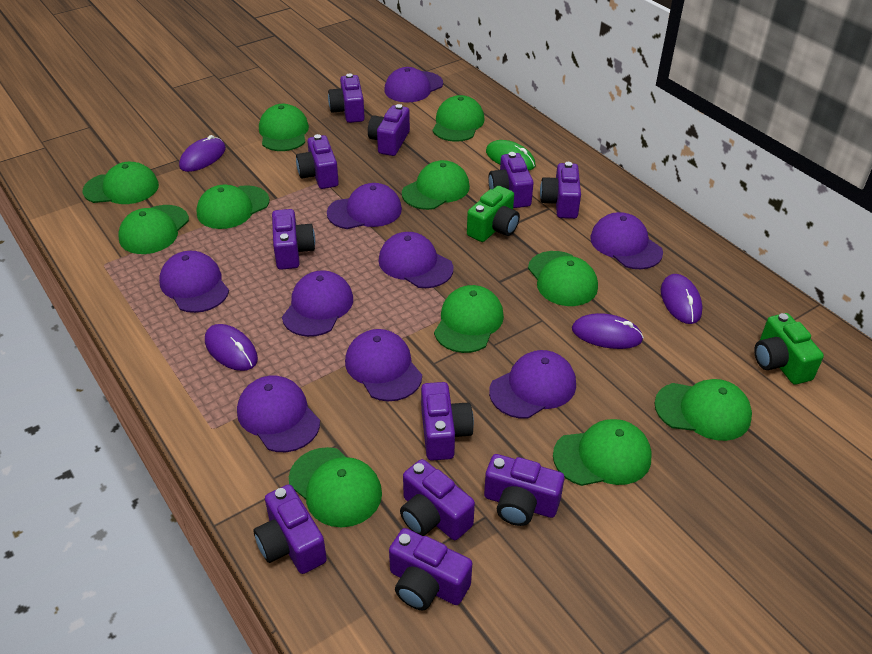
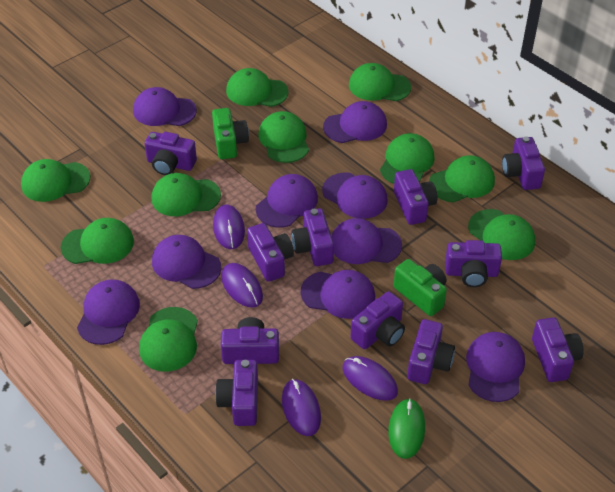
green cap: 11 -> 10

